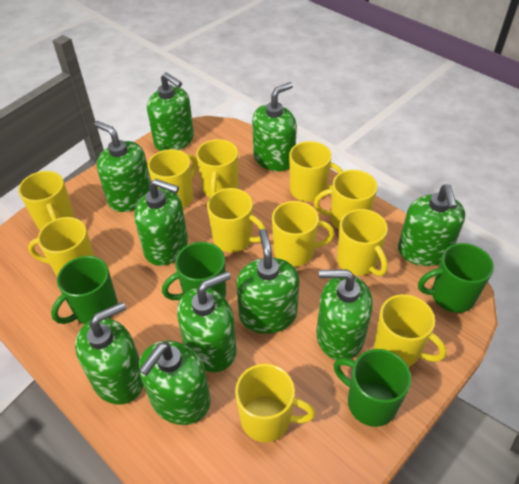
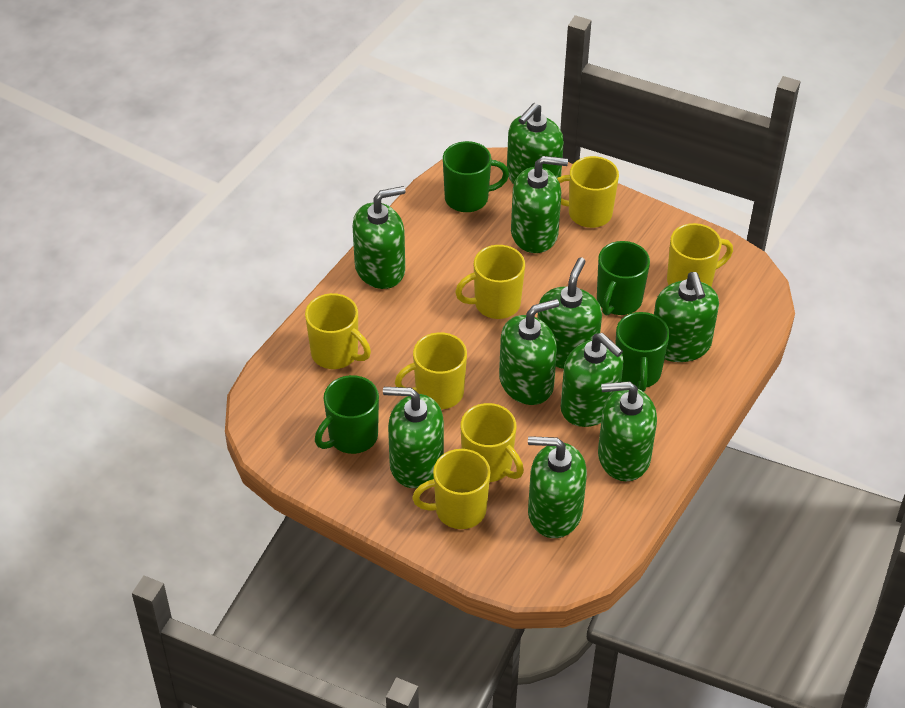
yellow mug: 11 -> 7

